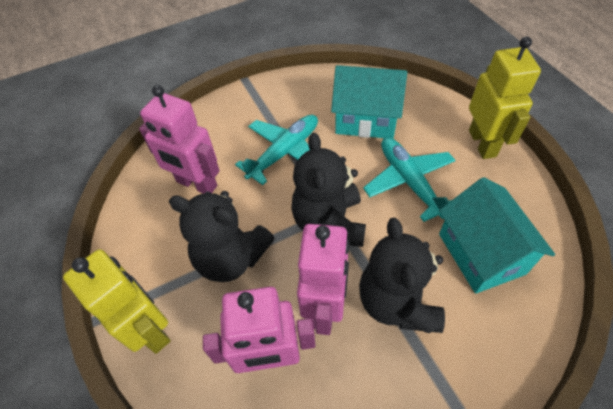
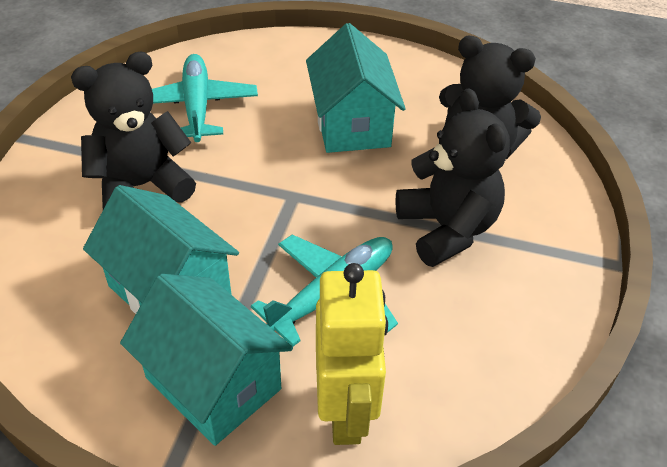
pink robot: 3 -> 0
turquoise house: 2 -> 3
yellow robot: 2 -> 1

